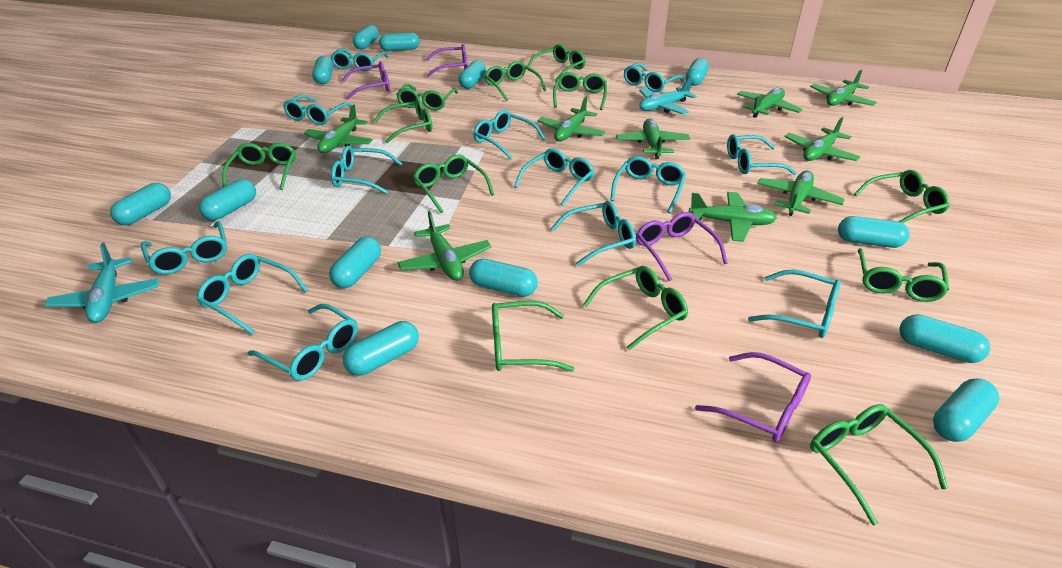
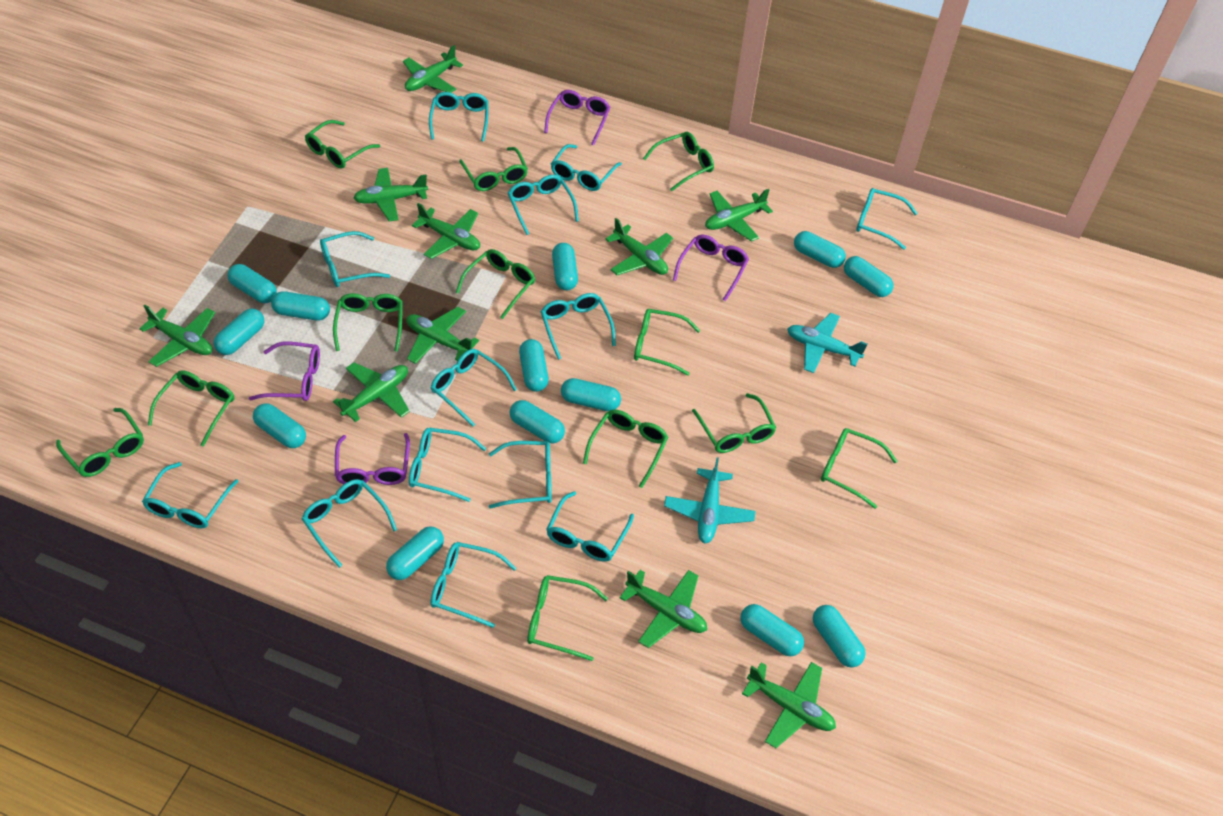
green plane: 9 -> 10

